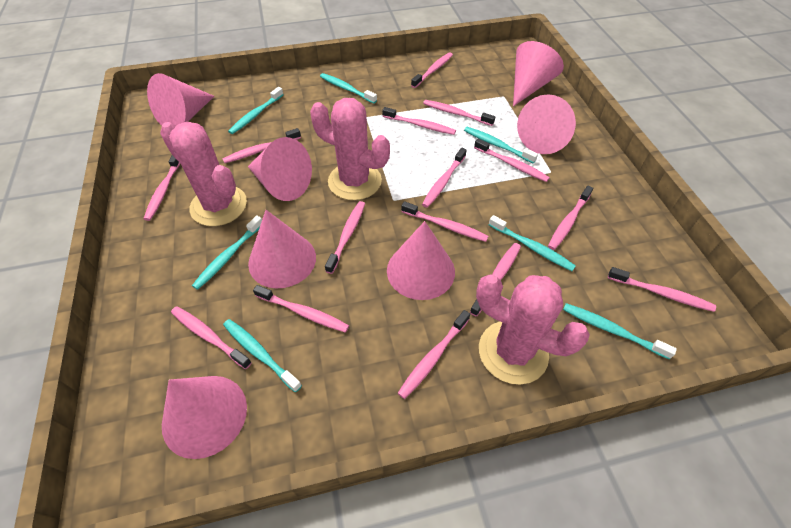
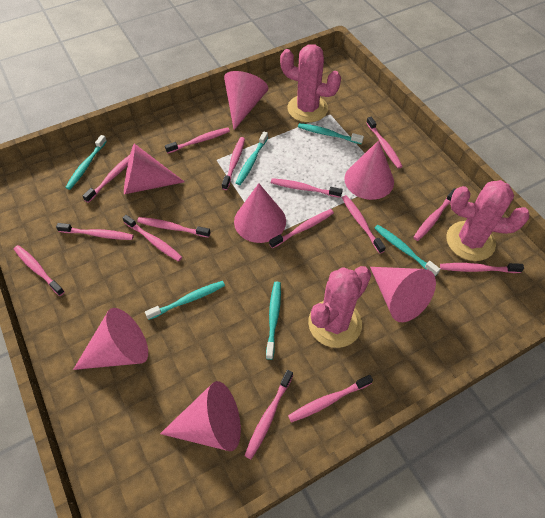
turquoise toothbrush: 7 -> 6

